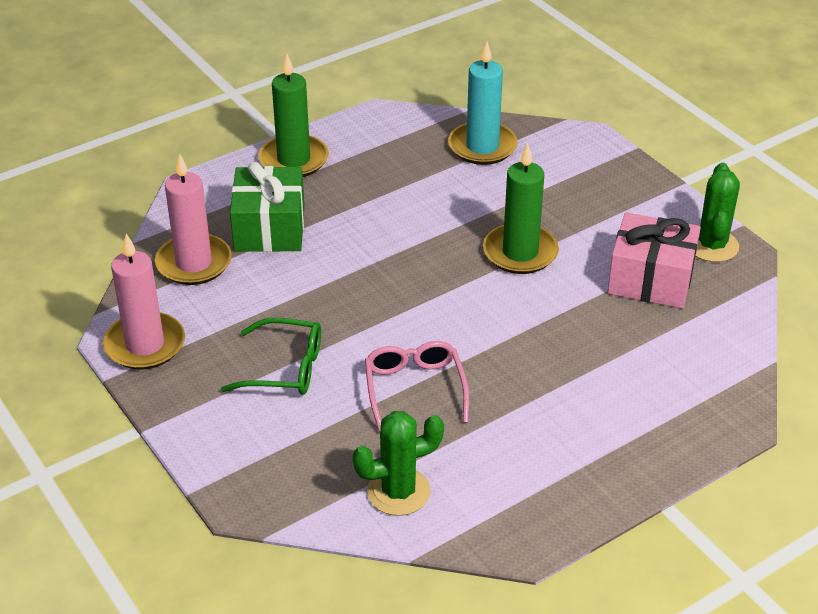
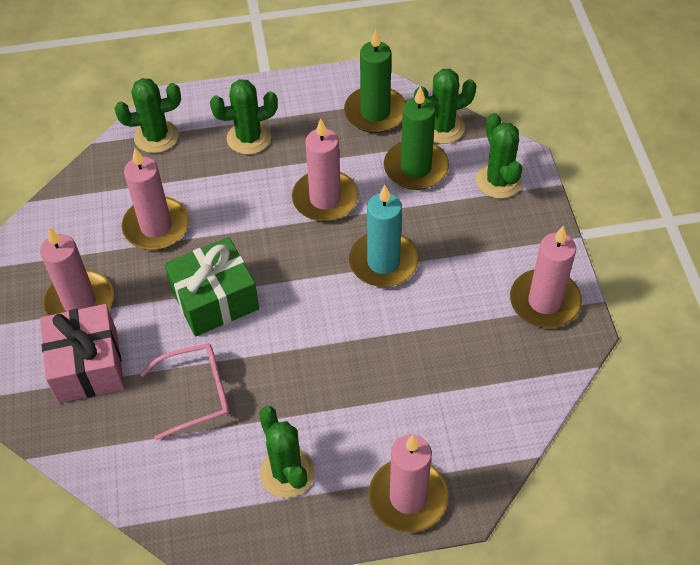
green cactus: 2 -> 5
green glasses: 1 -> 0
pink candle: 2 -> 5

